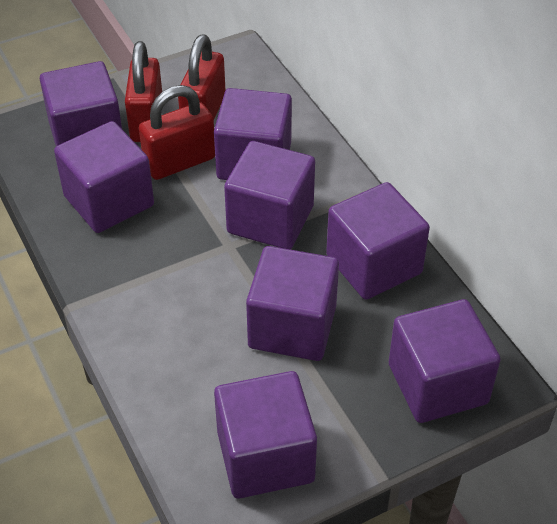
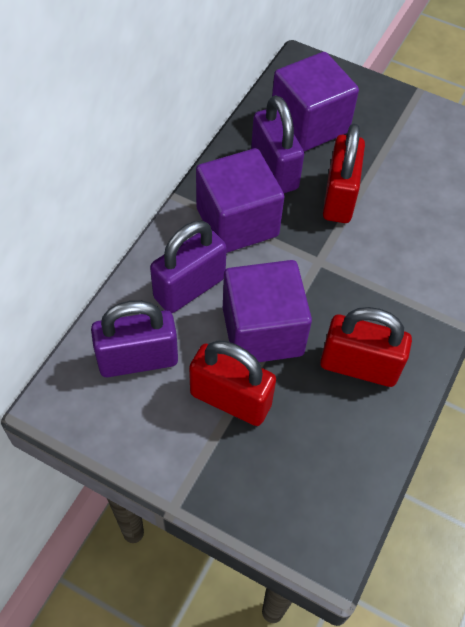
purple cube: 8 -> 3
purple padlock: 0 -> 3

